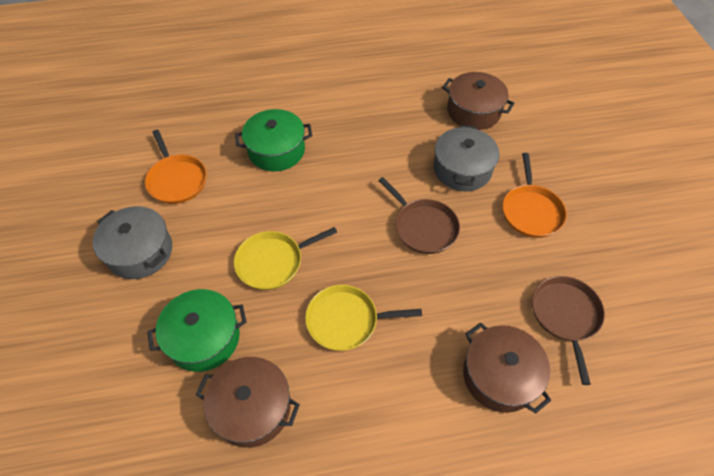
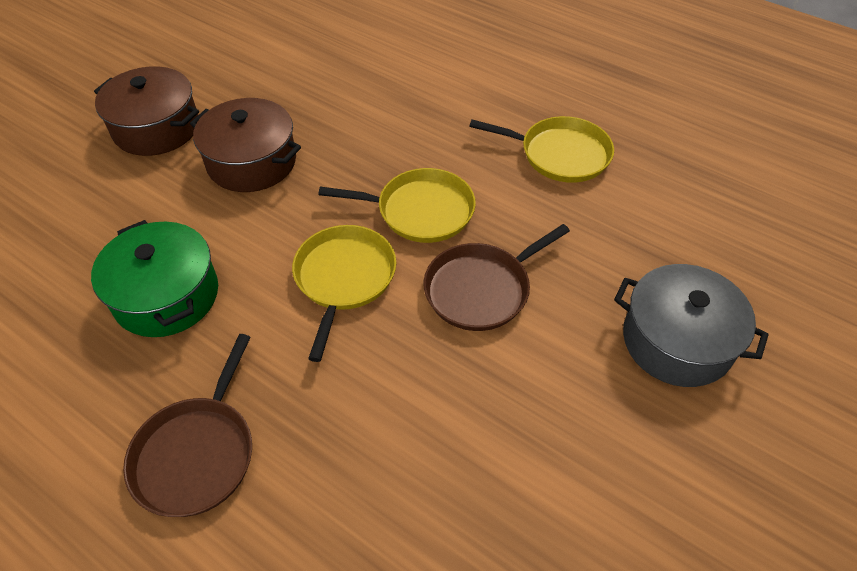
brown pot: 3 -> 2
green pot: 2 -> 1
grey pot: 2 -> 1
orange pan: 2 -> 0
yellow pan: 2 -> 3

